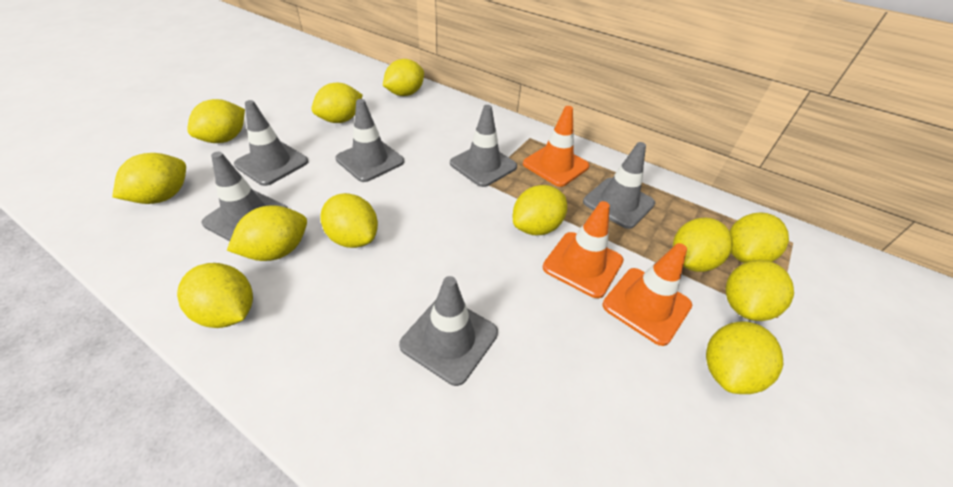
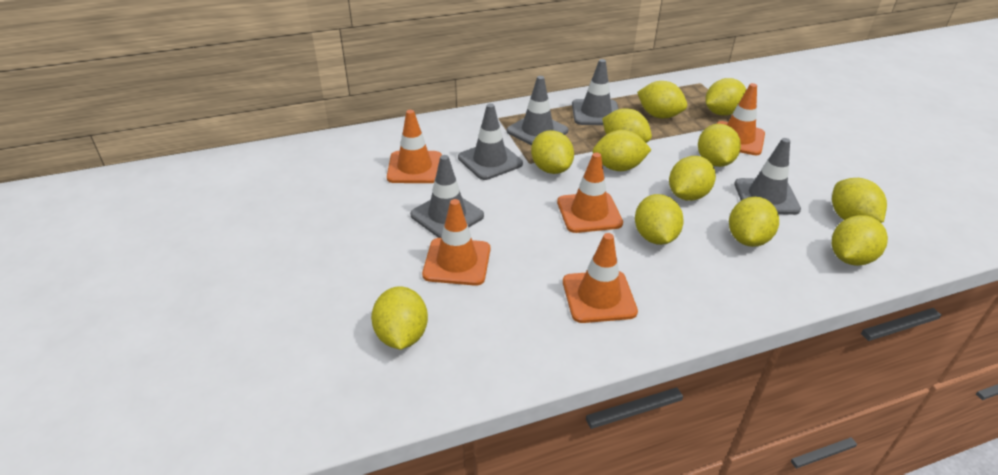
grey traffic cone: 6 -> 5
orange traffic cone: 3 -> 5

